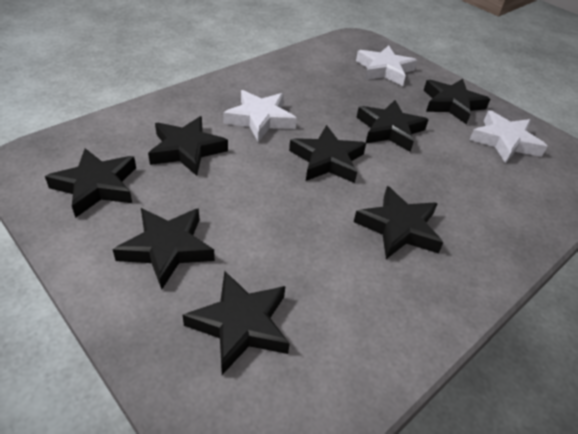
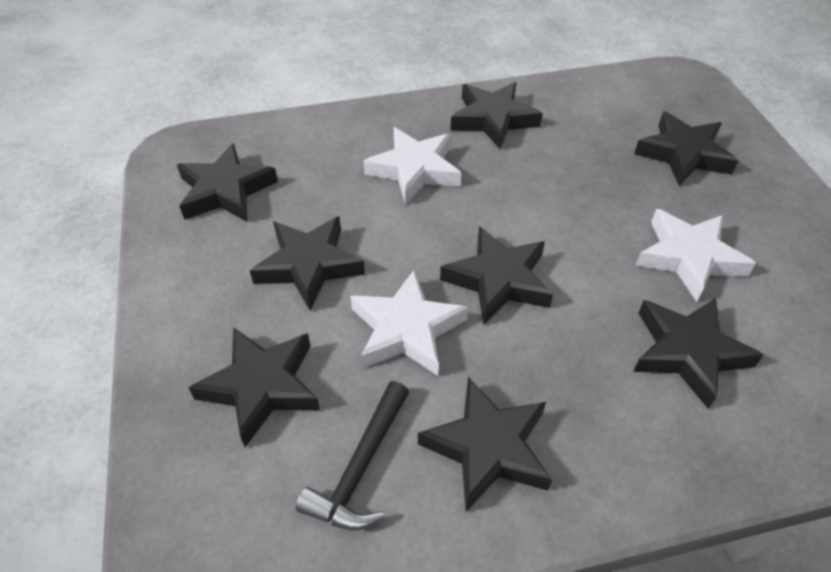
black hammer: 0 -> 1

